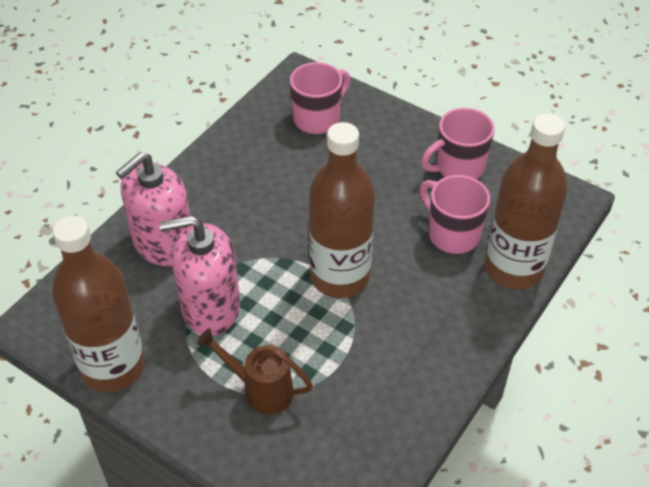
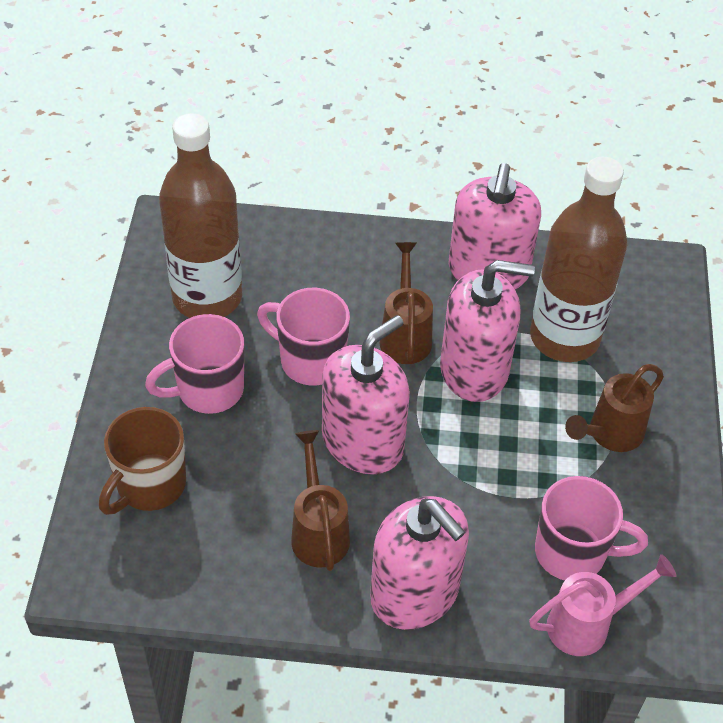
brown bottle: 3 -> 2
brown mug: 0 -> 1
brown watering can: 1 -> 3
pink soap dispenser: 2 -> 4
pink watering can: 0 -> 1

